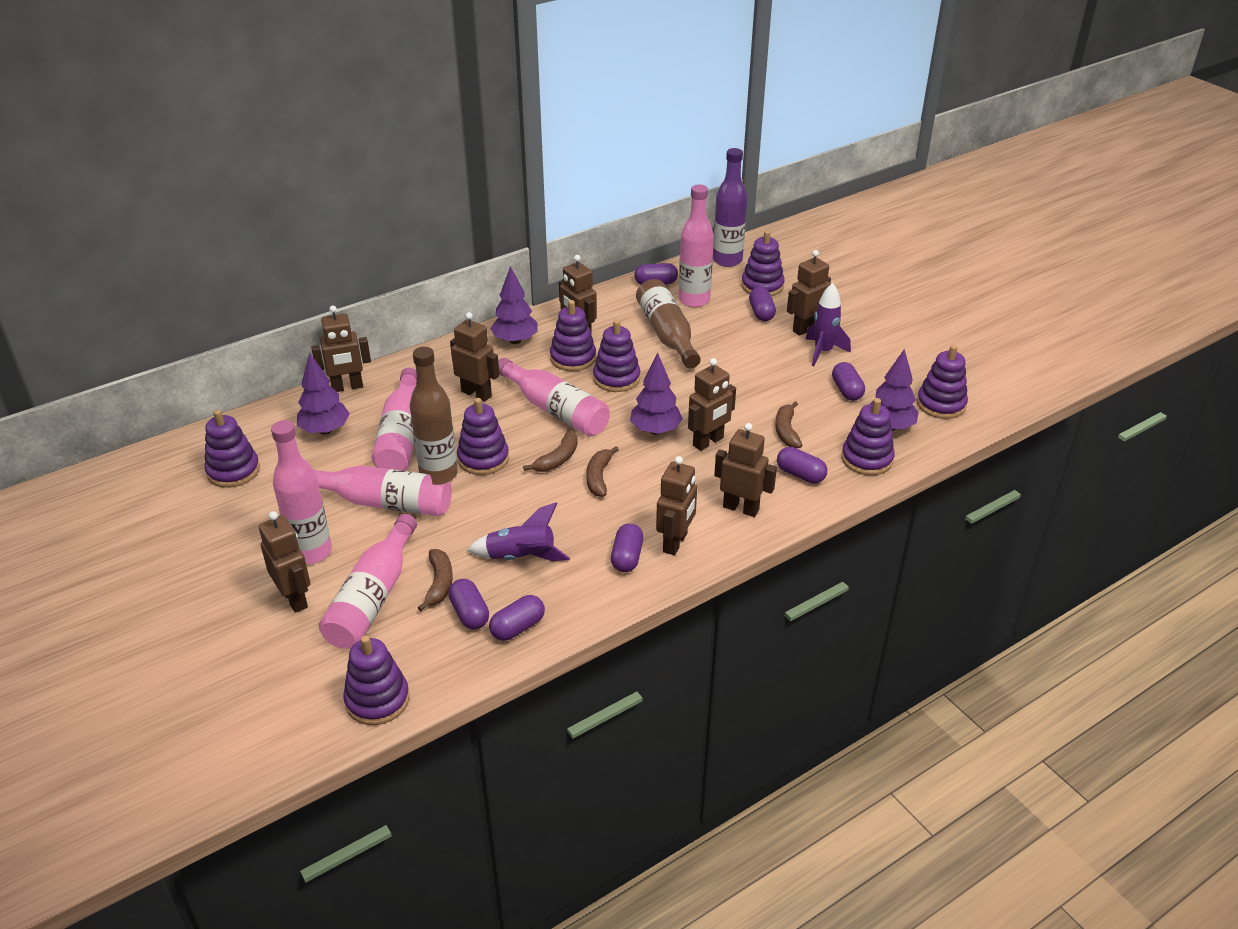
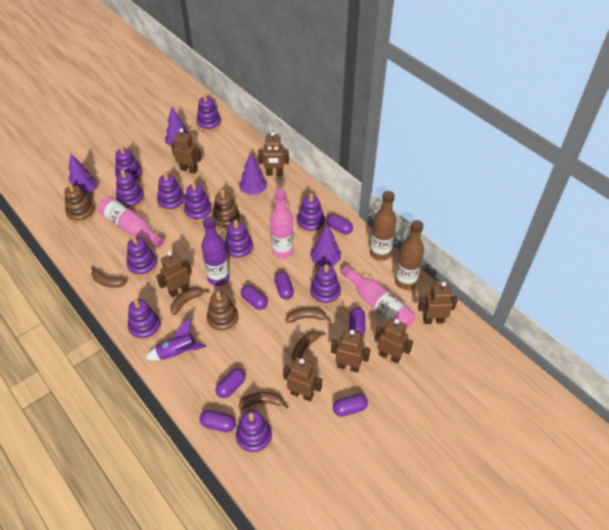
brown banana: 4 -> 5
brown robot: 8 -> 7
brown stacking toy: 0 -> 3
pink bottle: 6 -> 3
purple rocket: 2 -> 1
purple stacking toy: 8 -> 11

